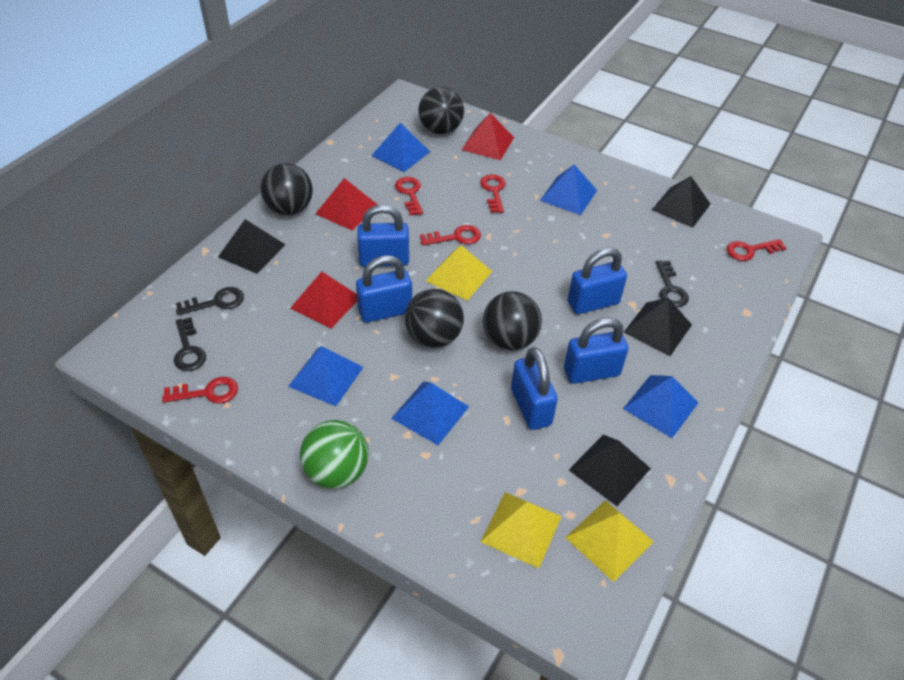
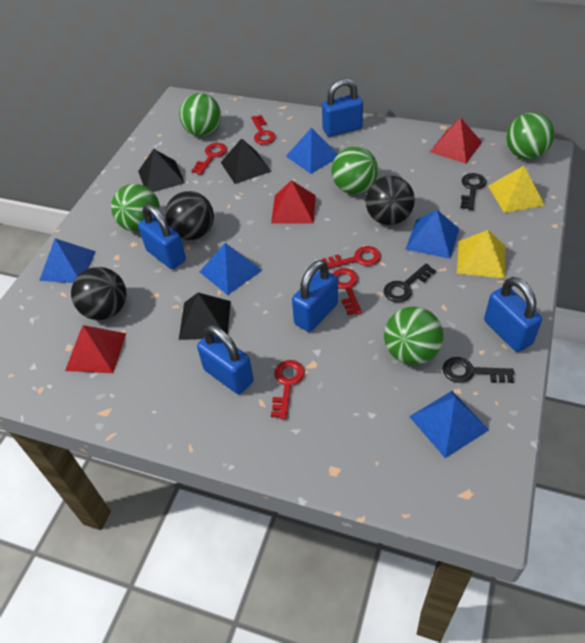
black ball: 4 -> 3
black pyramid: 4 -> 3
green ball: 1 -> 5
yellow pyramid: 3 -> 2

